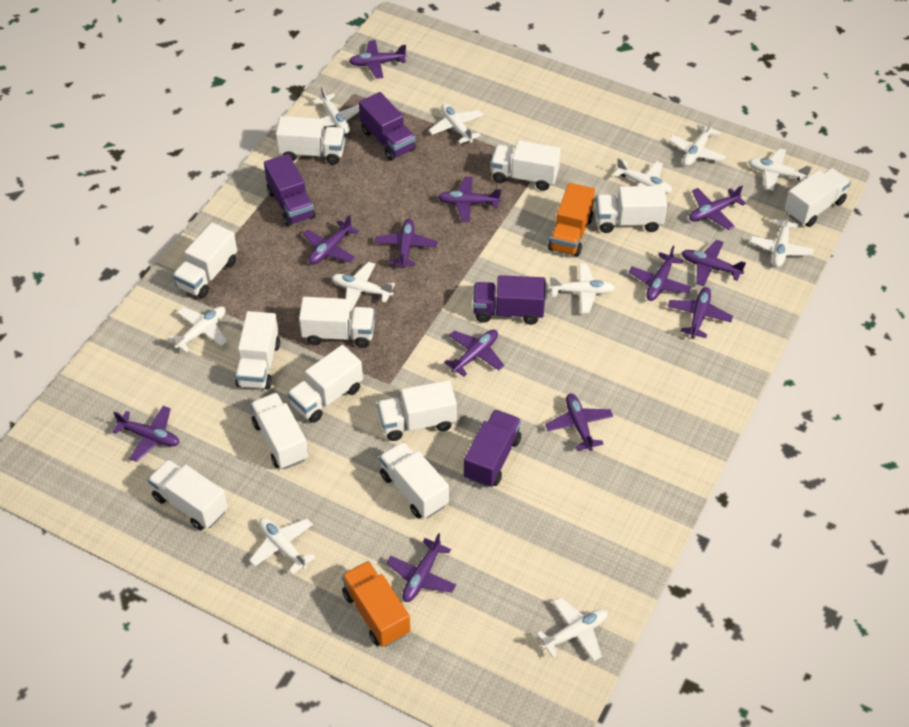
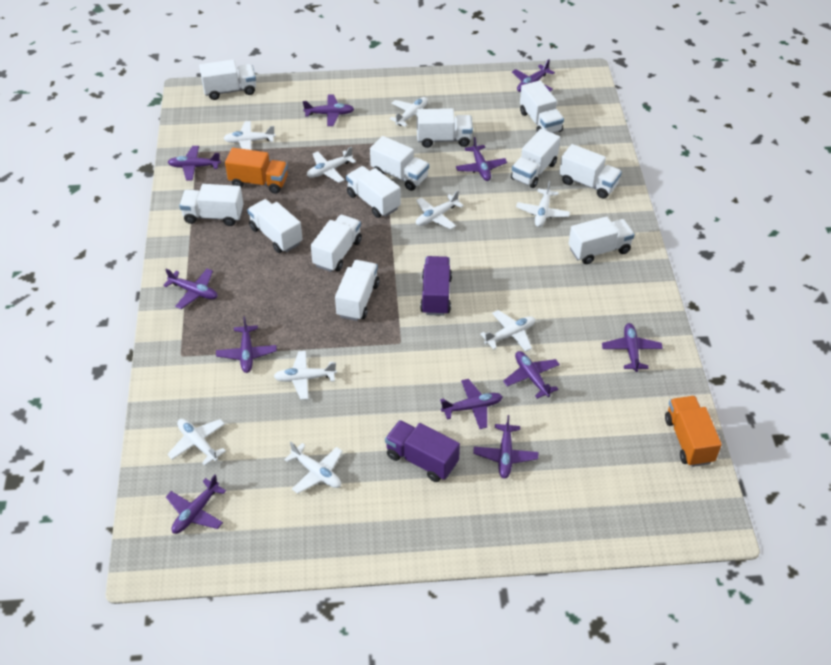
purple plane: 12 -> 11
purple truck: 4 -> 2
white plane: 11 -> 9

